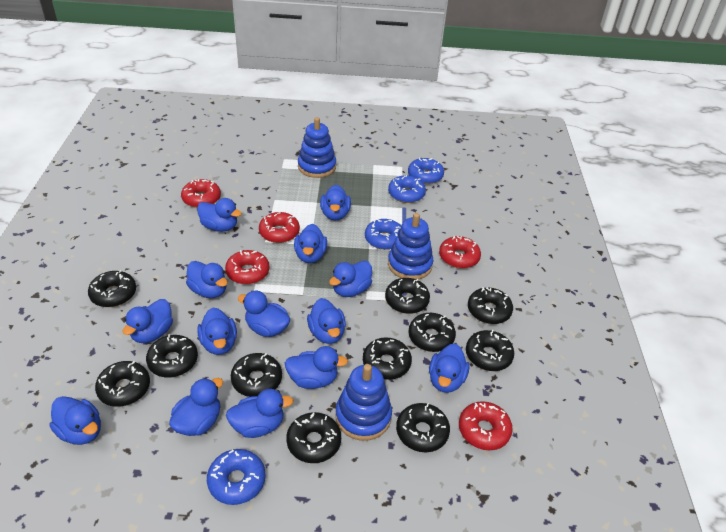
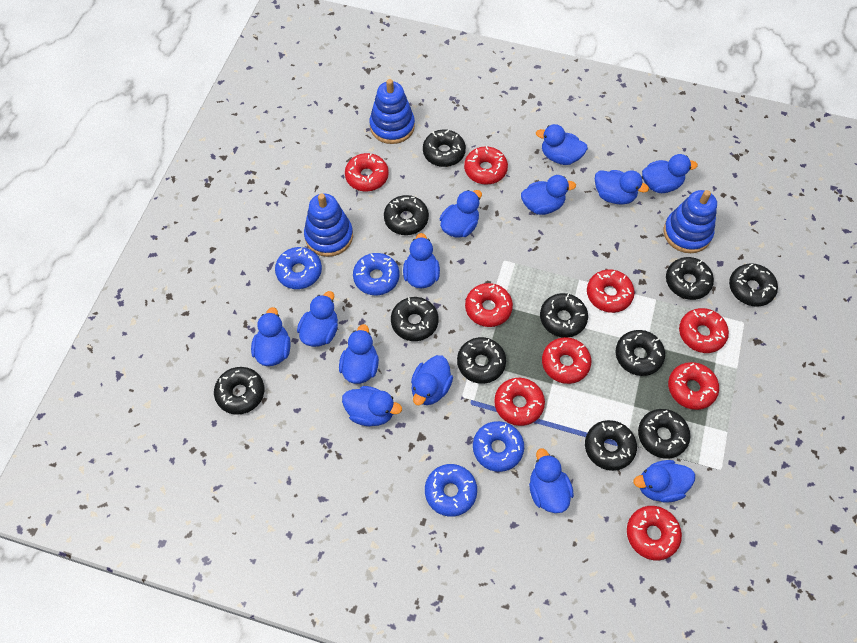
blue duck: 14 -> 13
red donut: 5 -> 9

